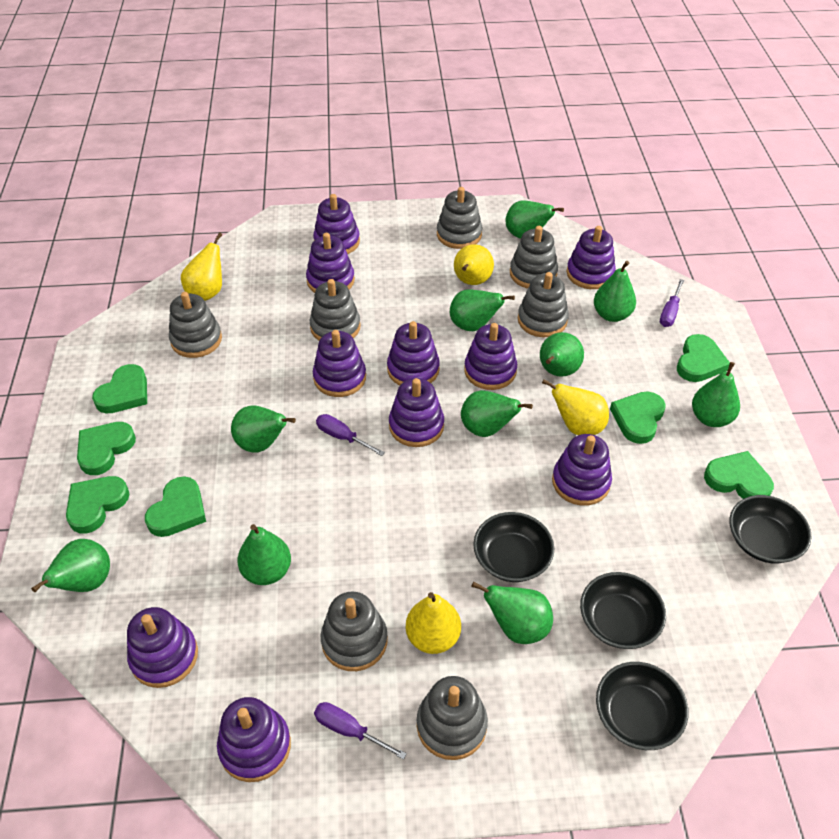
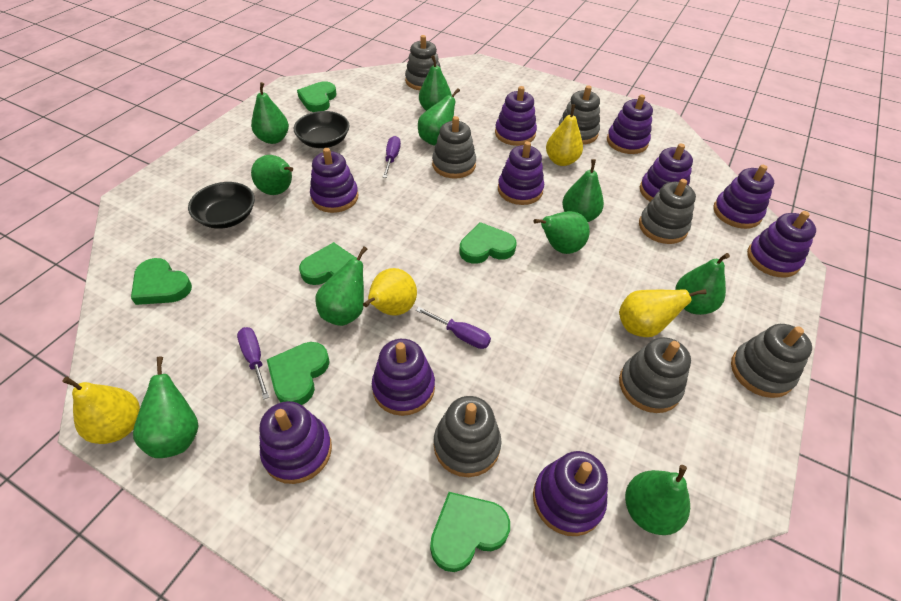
black bowl: 4 -> 2
green heart: 7 -> 6

